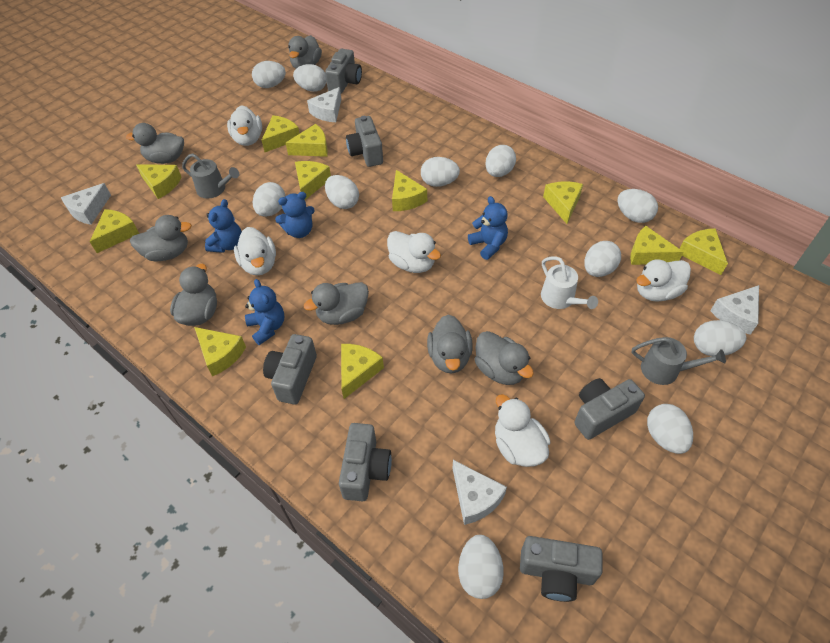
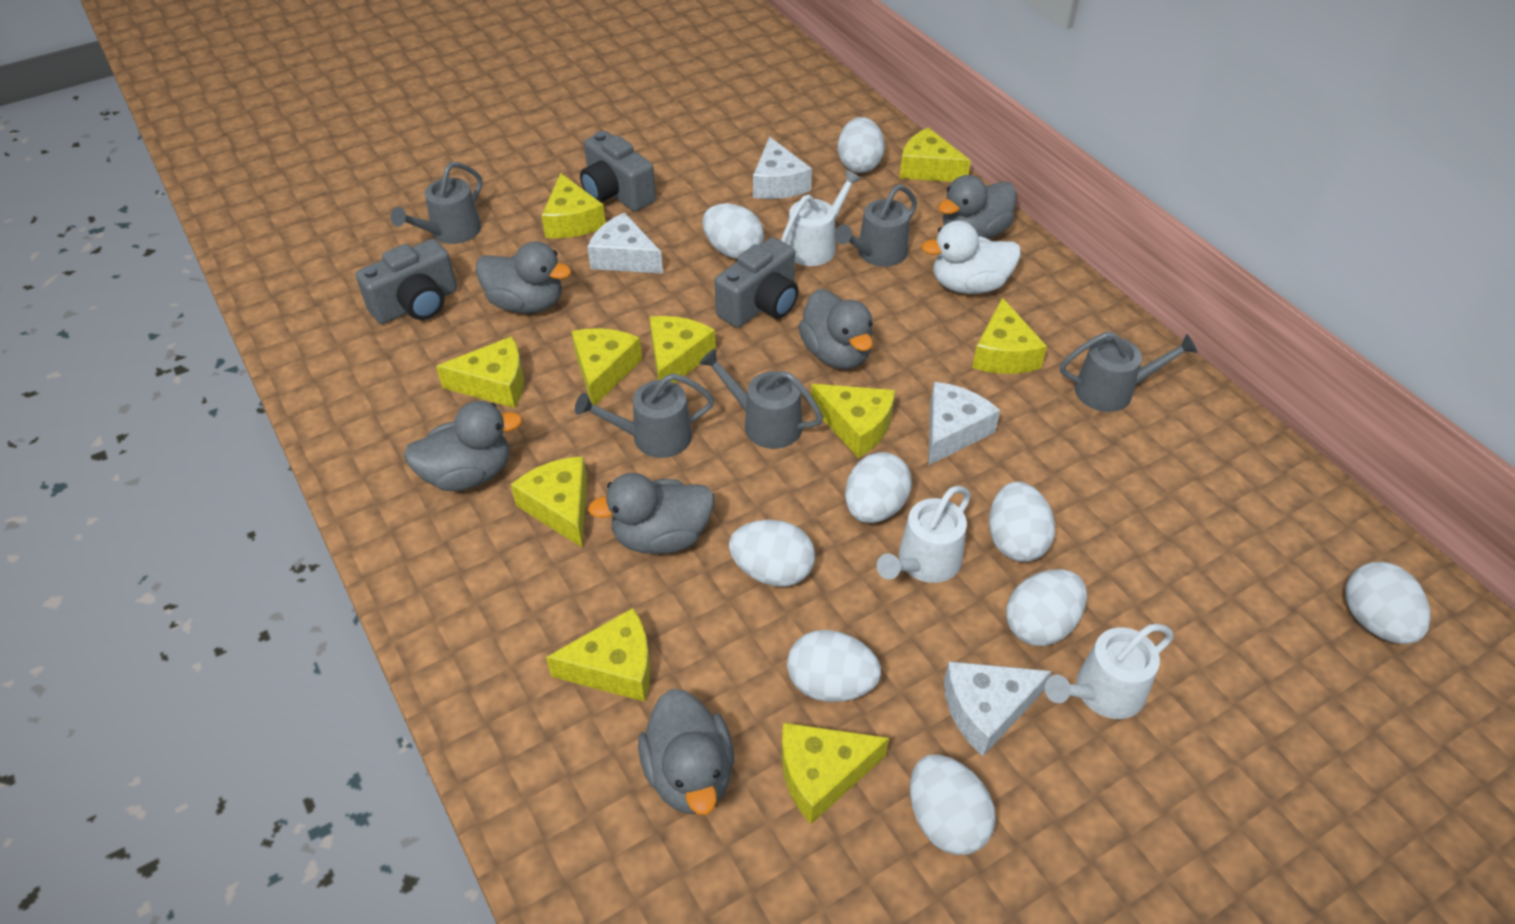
blue teddy bear: 4 -> 0
grey camera: 6 -> 3
grey duck: 7 -> 6
grey watering can: 2 -> 5
white duck: 5 -> 1
white egg: 11 -> 9
white watering can: 1 -> 3
yellow cheese: 11 -> 10

